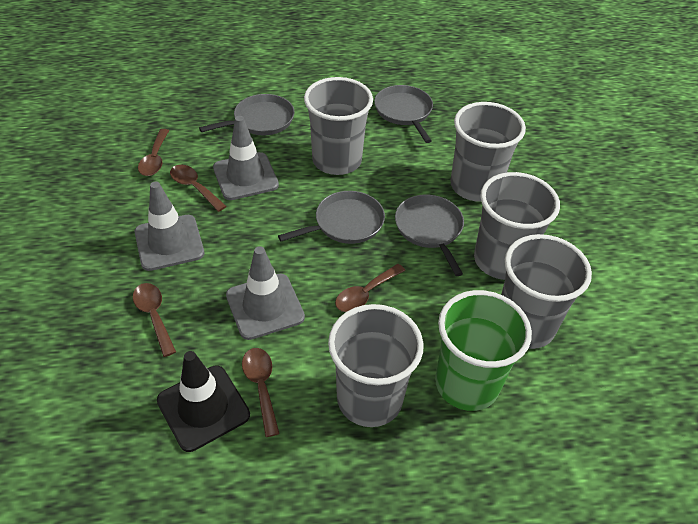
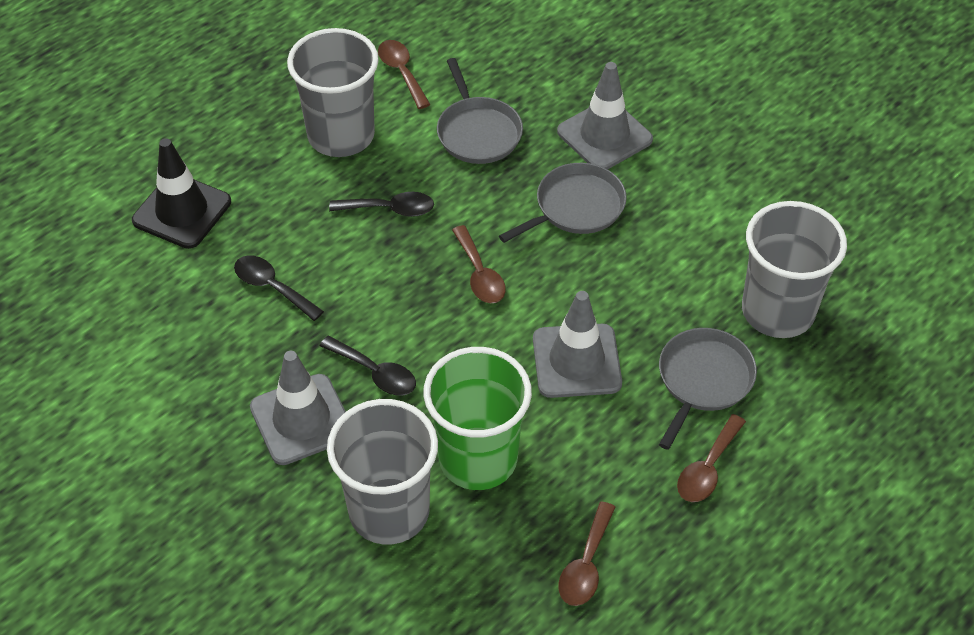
black spoon: 0 -> 3
brown spoon: 5 -> 4
grey cup: 5 -> 3
grey pan: 4 -> 3

